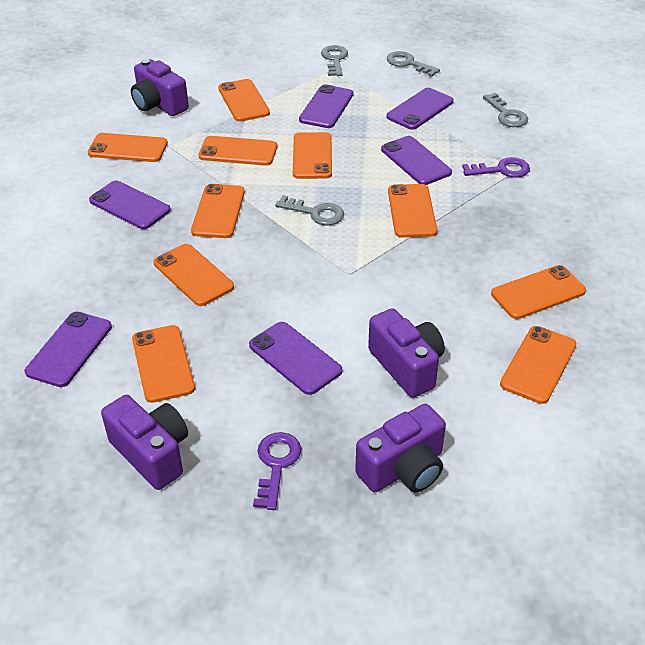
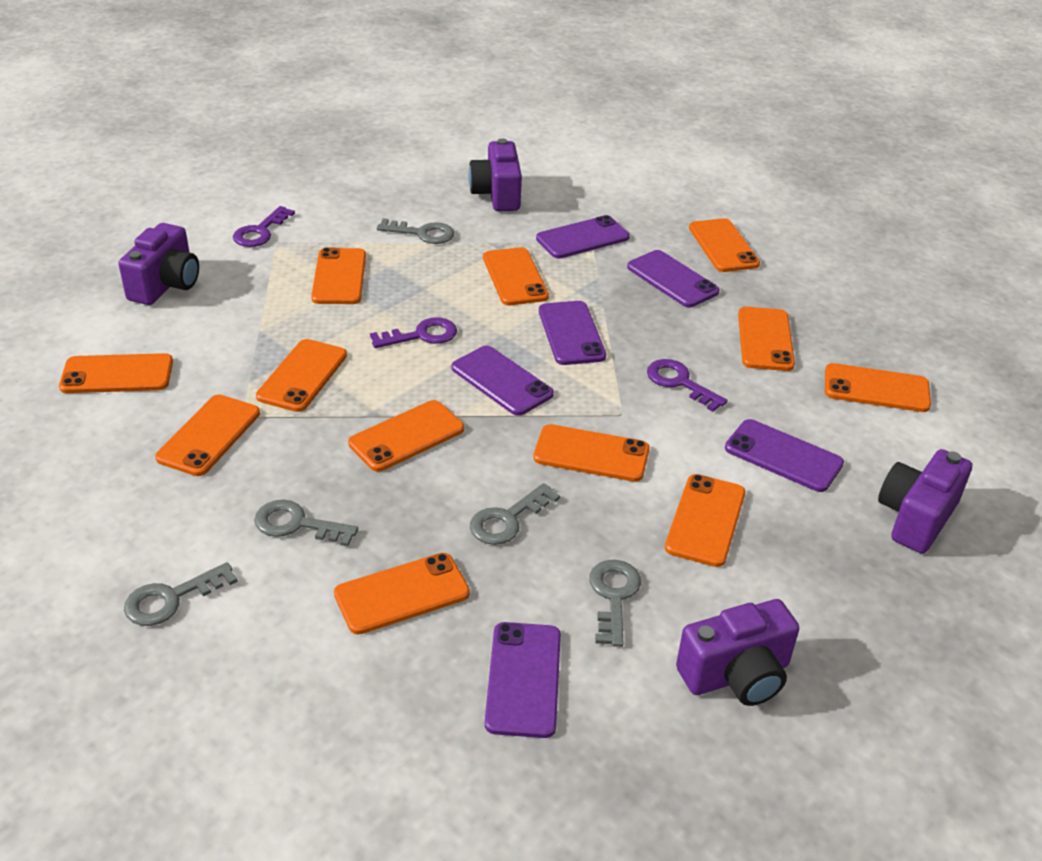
grey key: 4 -> 5
orange phone: 10 -> 12
purple key: 2 -> 3

